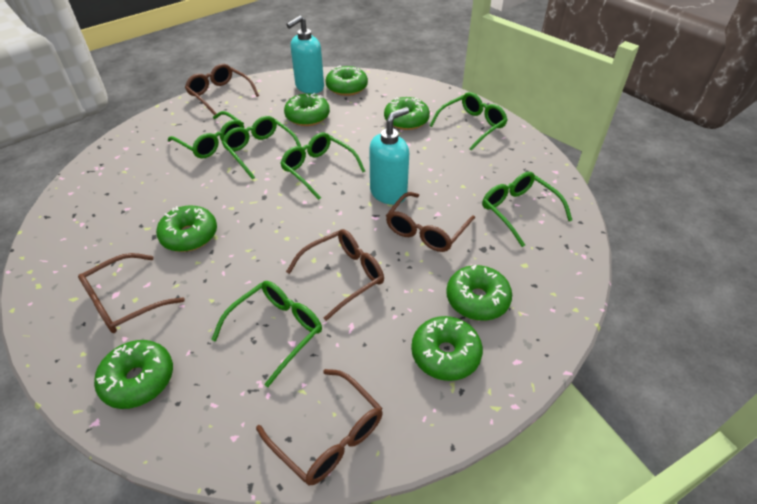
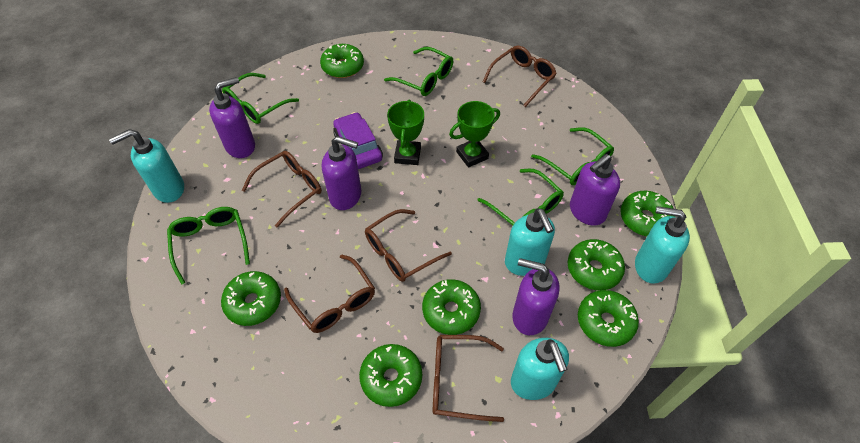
green glasses: 6 -> 5
green trophy: 0 -> 2
purple car: 0 -> 1
purple soap dispenser: 0 -> 4
turquoise soap dispenser: 2 -> 4

